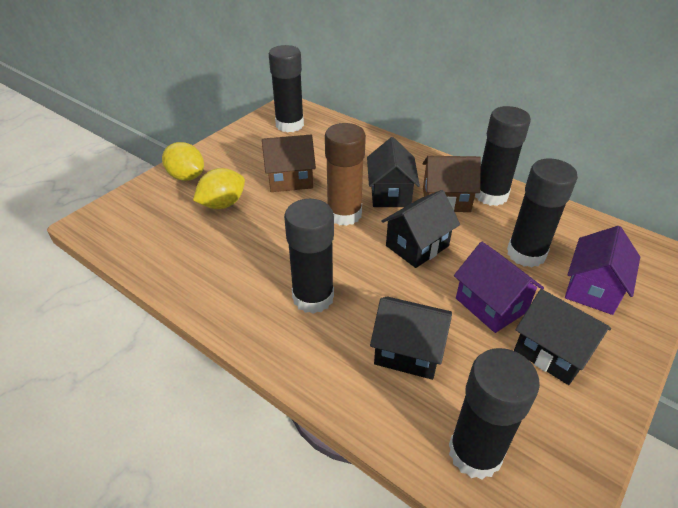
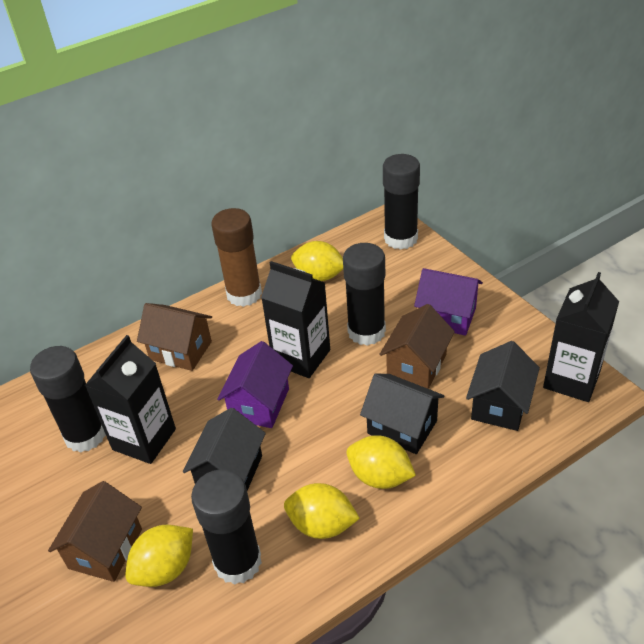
black carton: 0 -> 3
black glue stick: 5 -> 4
black house: 4 -> 3
brown house: 2 -> 3
yellow lemon: 2 -> 4

